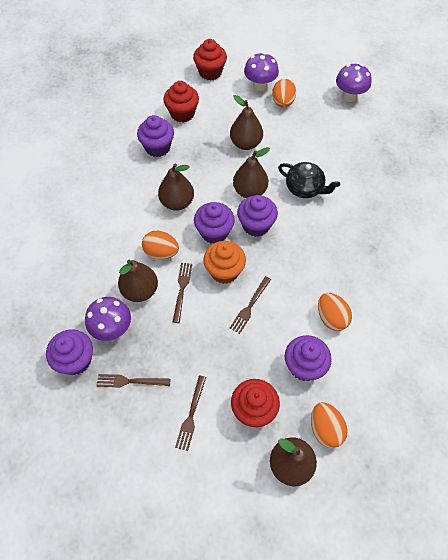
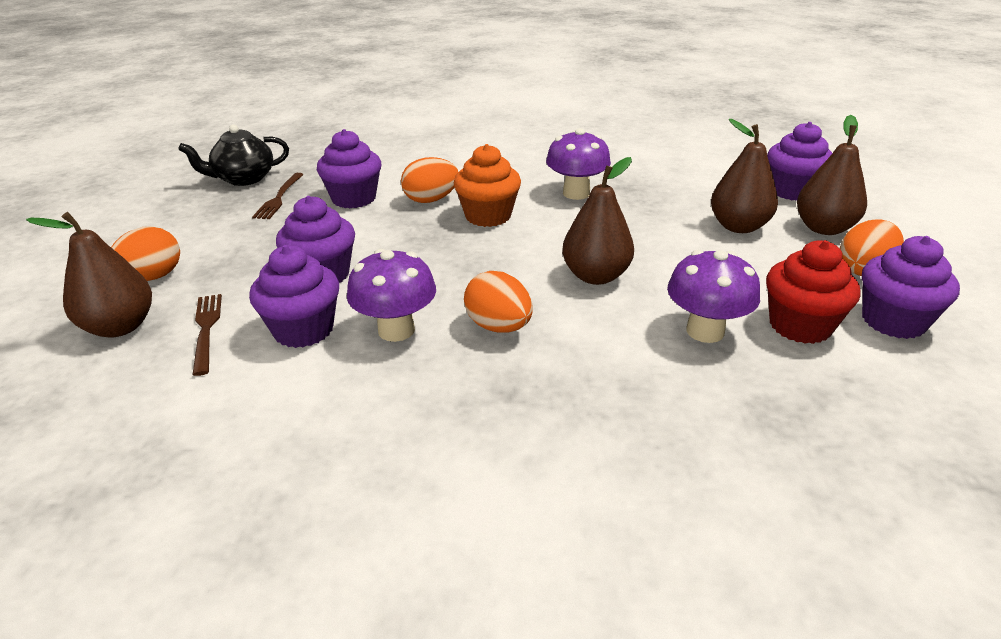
brown fork: 4 -> 2
brown pear: 5 -> 4
red cupcake: 3 -> 1

